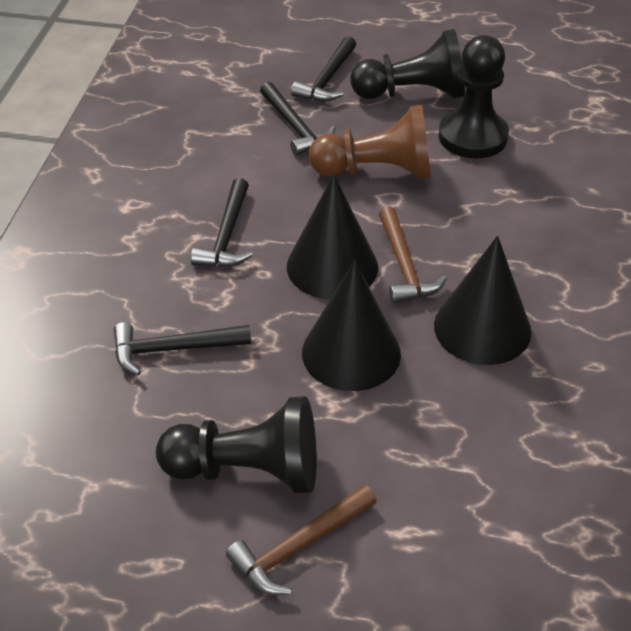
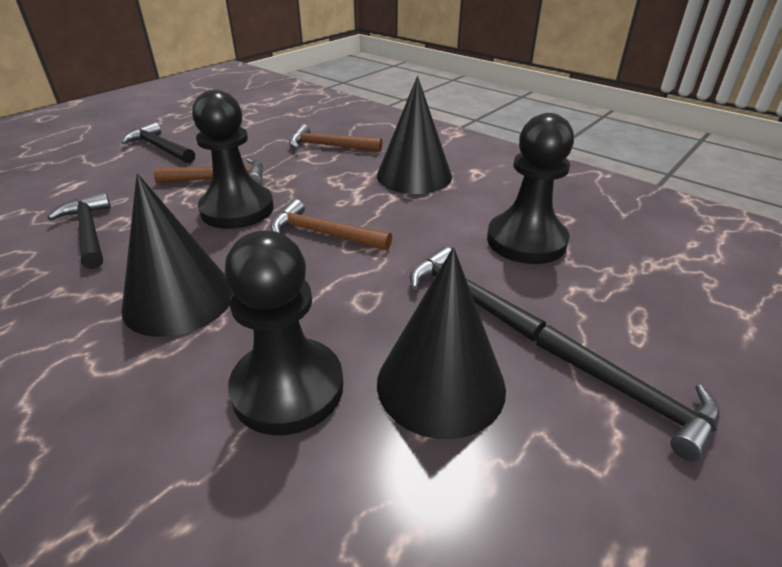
brown hammer: 2 -> 3
brown pawn: 1 -> 0

